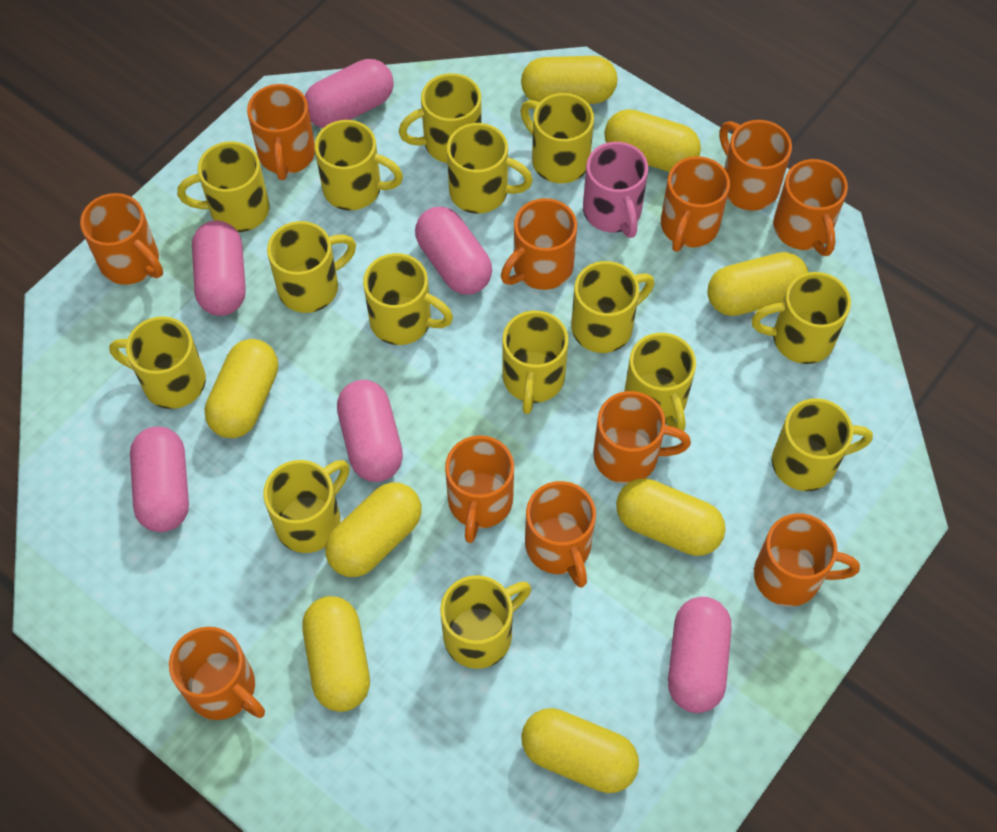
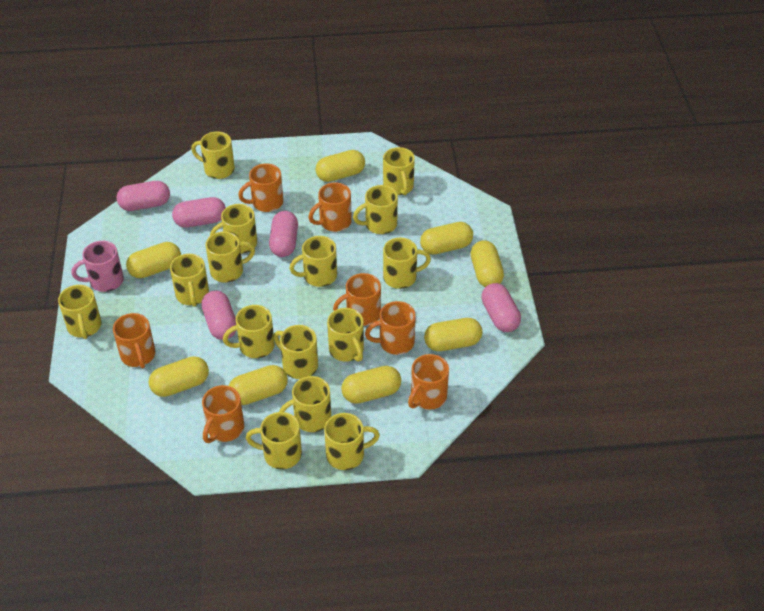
orange mug: 11 -> 7
pink capsule: 6 -> 5

